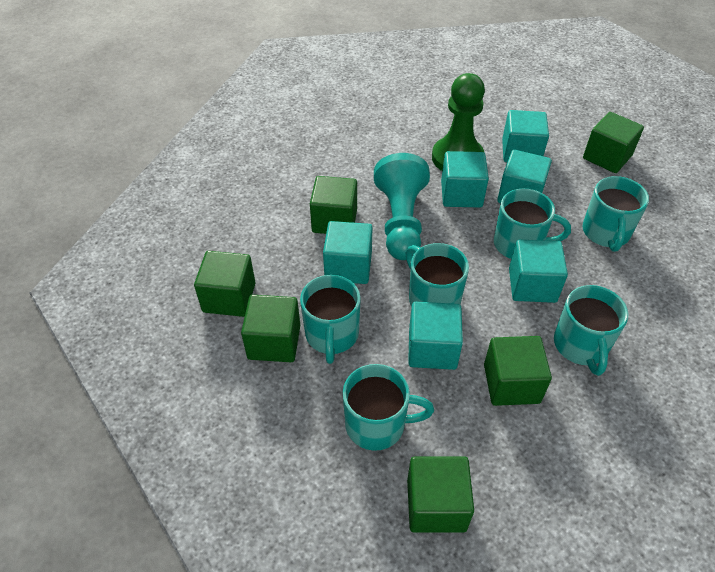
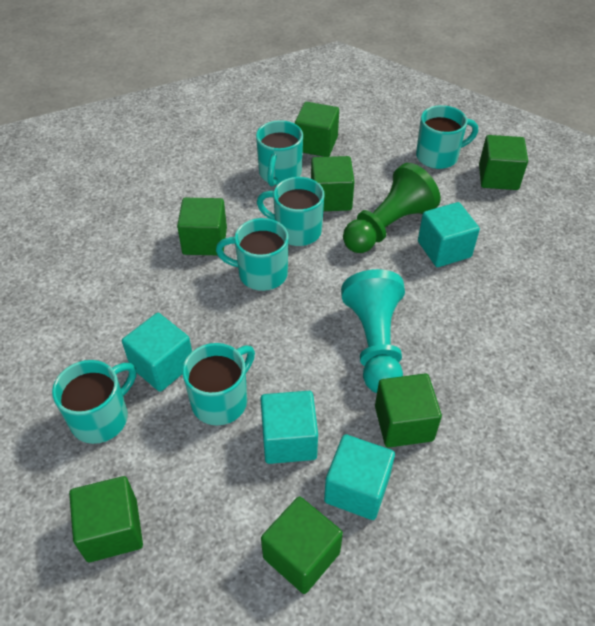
green cube: 6 -> 7
turquoise cube: 6 -> 4

